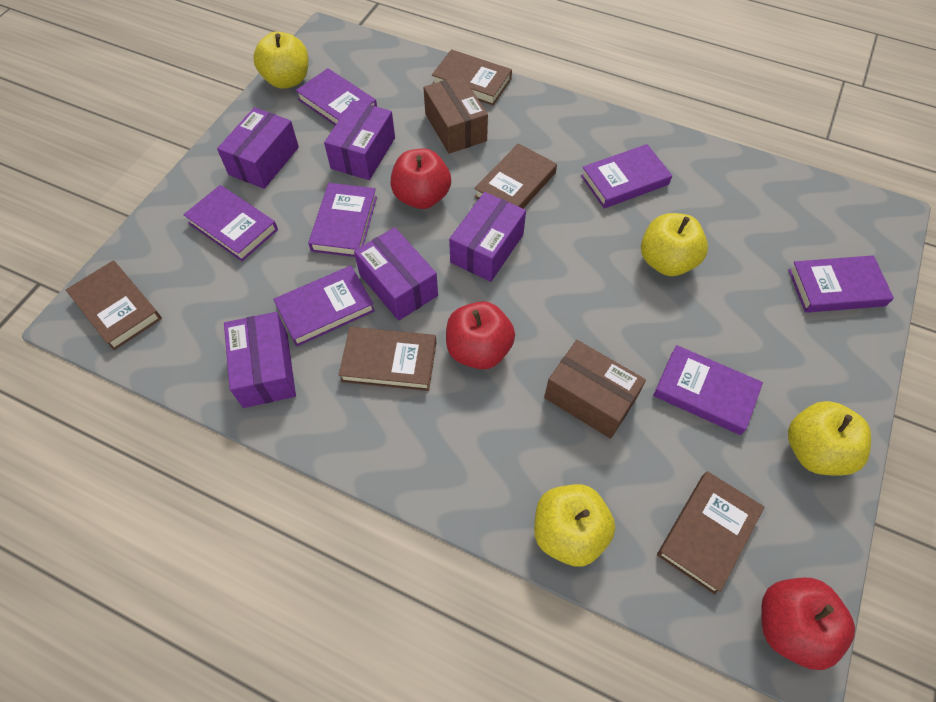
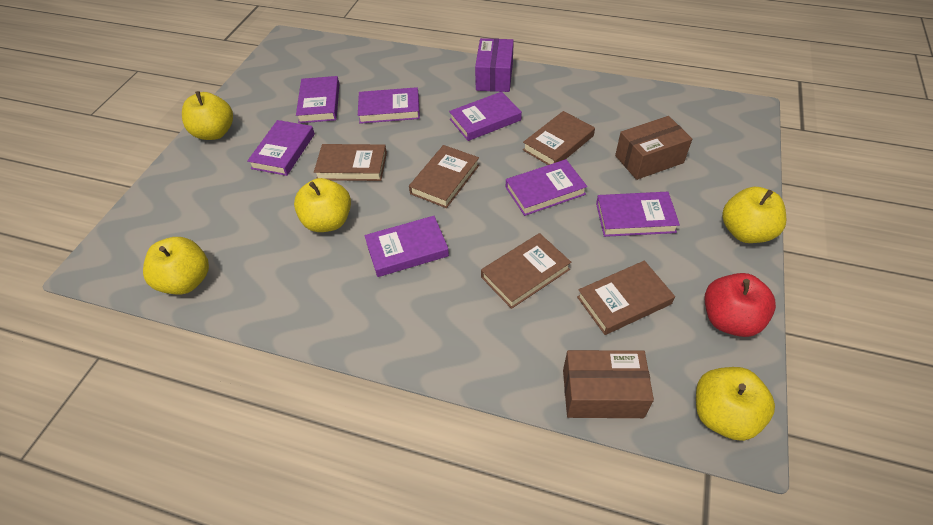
purple box: 5 -> 1
red apple: 3 -> 1
yellow apple: 4 -> 5

